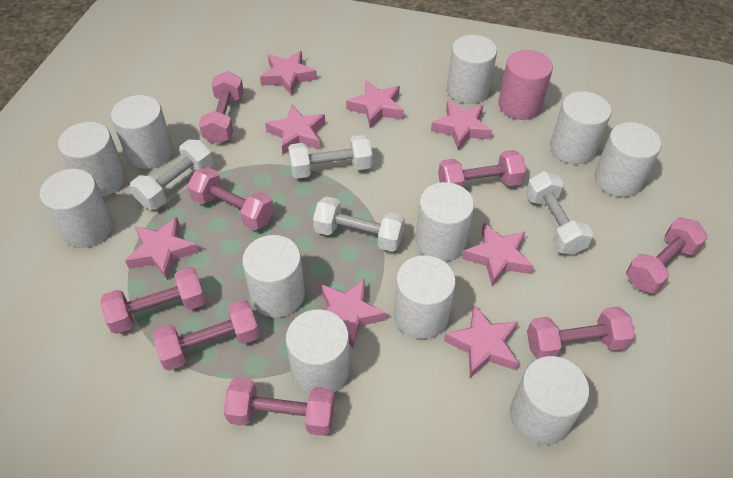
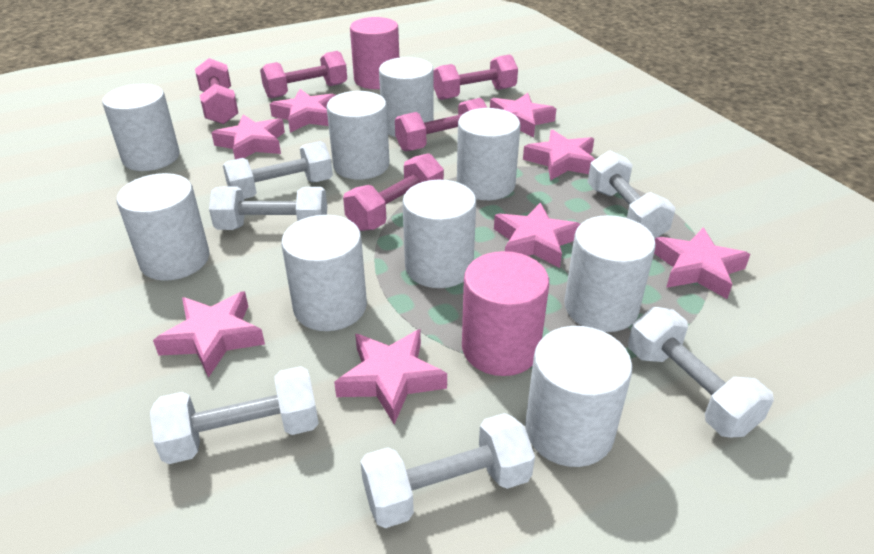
pink cylinder: 1 -> 2
pink dumbbell: 8 -> 5
white cylinder: 11 -> 9
white dumbbell: 4 -> 6

